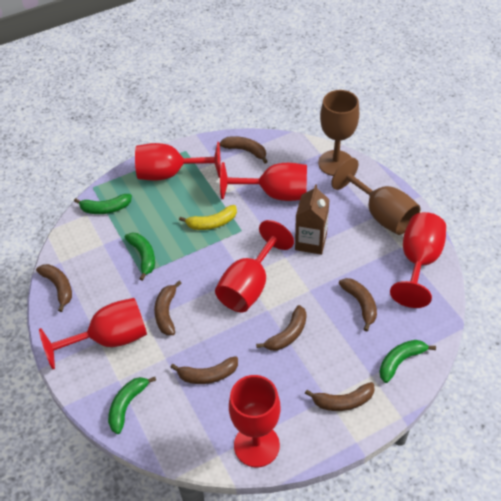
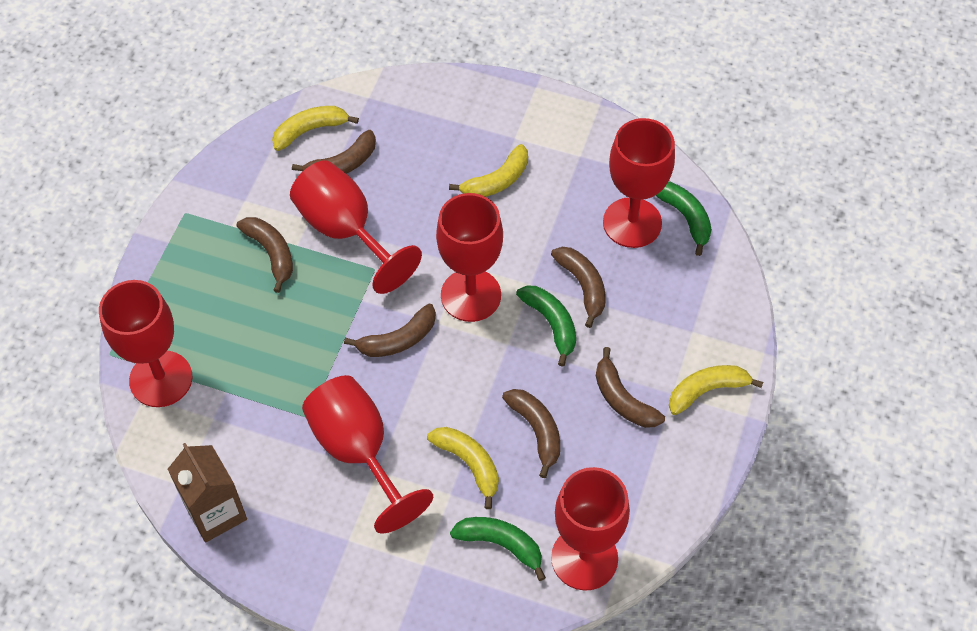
brown banana: 7 -> 6
brown goblet: 2 -> 0
green banana: 4 -> 3
yellow banana: 1 -> 4

